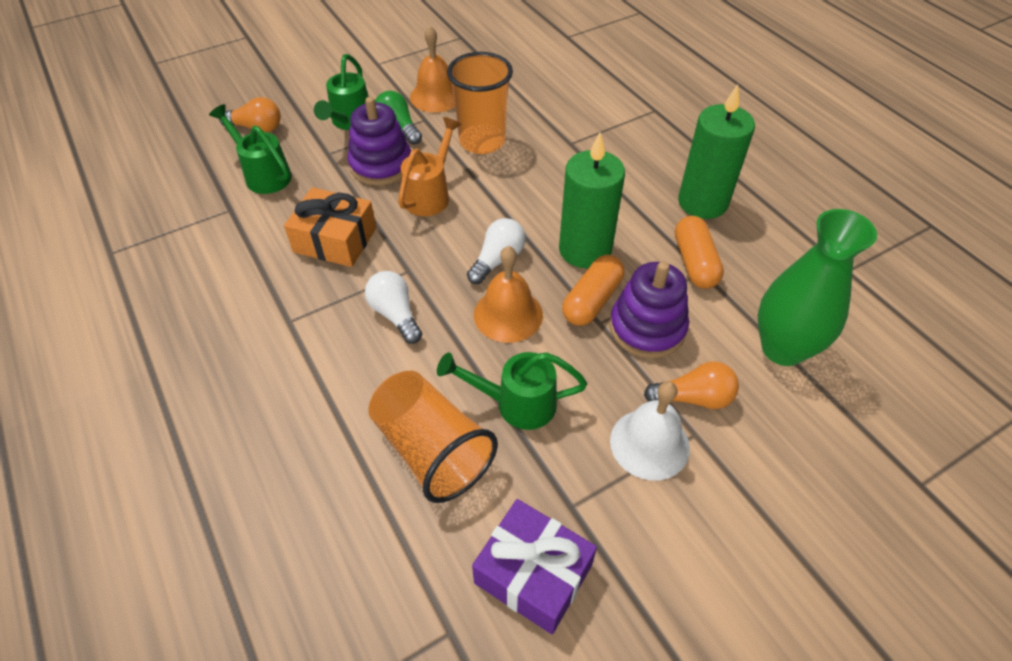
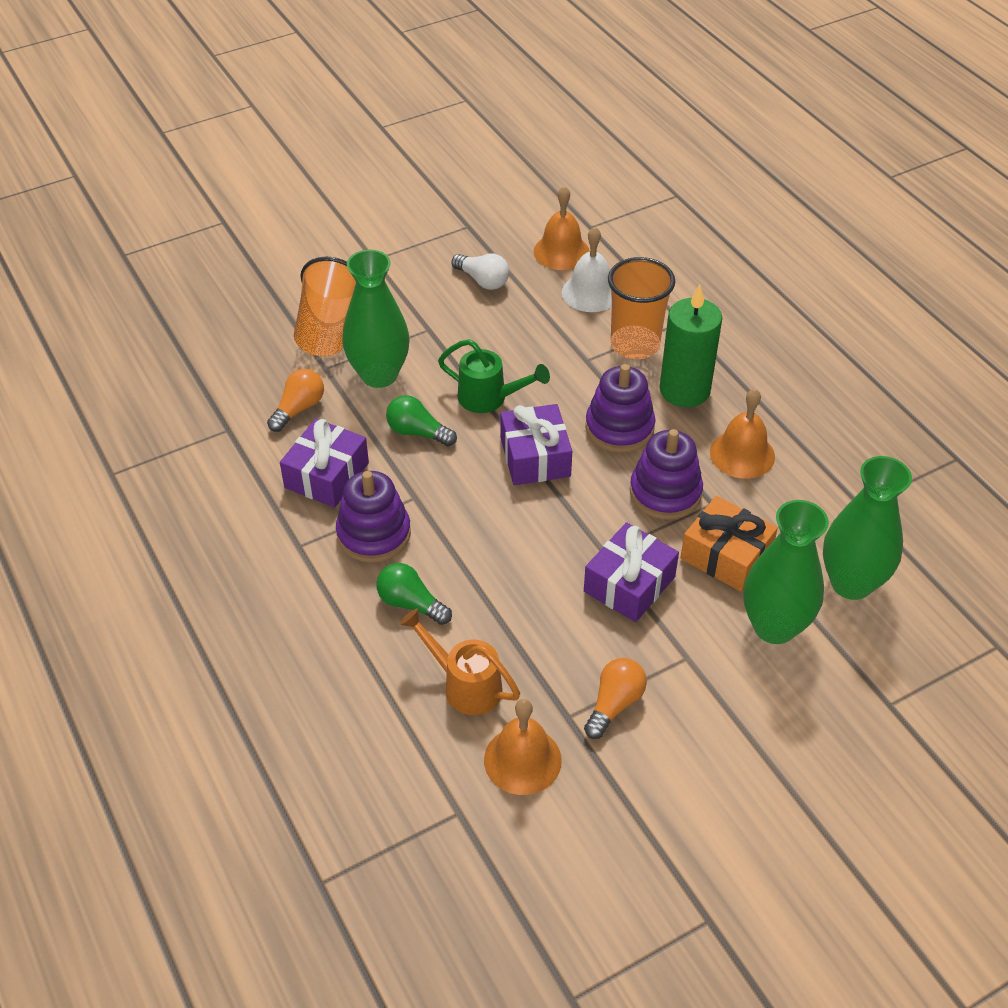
green candle: 2 -> 1
green light bulb: 1 -> 2
green vase: 1 -> 3
green watering can: 3 -> 1
orange bell: 2 -> 3
orange capsule: 2 -> 0
purple gift: 1 -> 3
purple stacking toy: 2 -> 3
white light bulb: 2 -> 1

